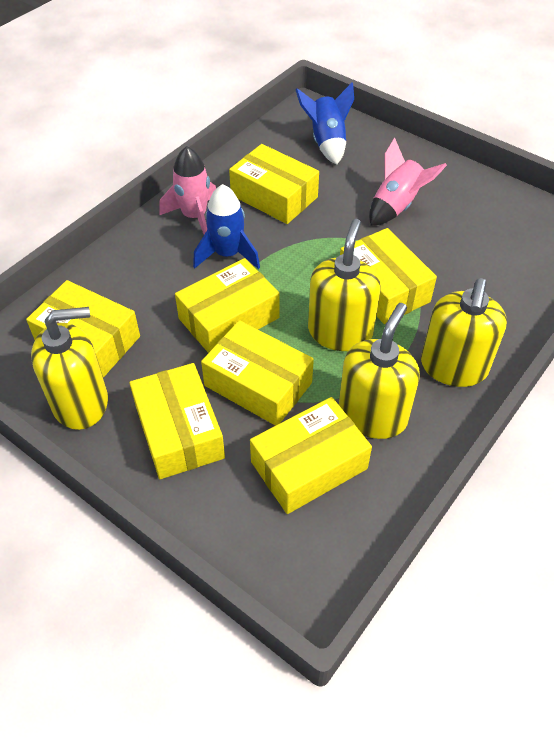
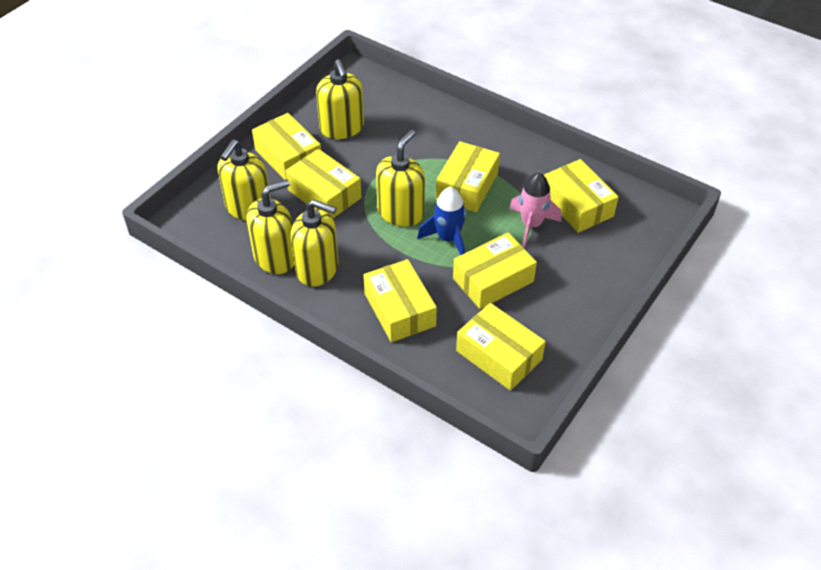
blue rocket: 2 -> 1
pink rocket: 2 -> 1
yellow soap dispenser: 4 -> 5

